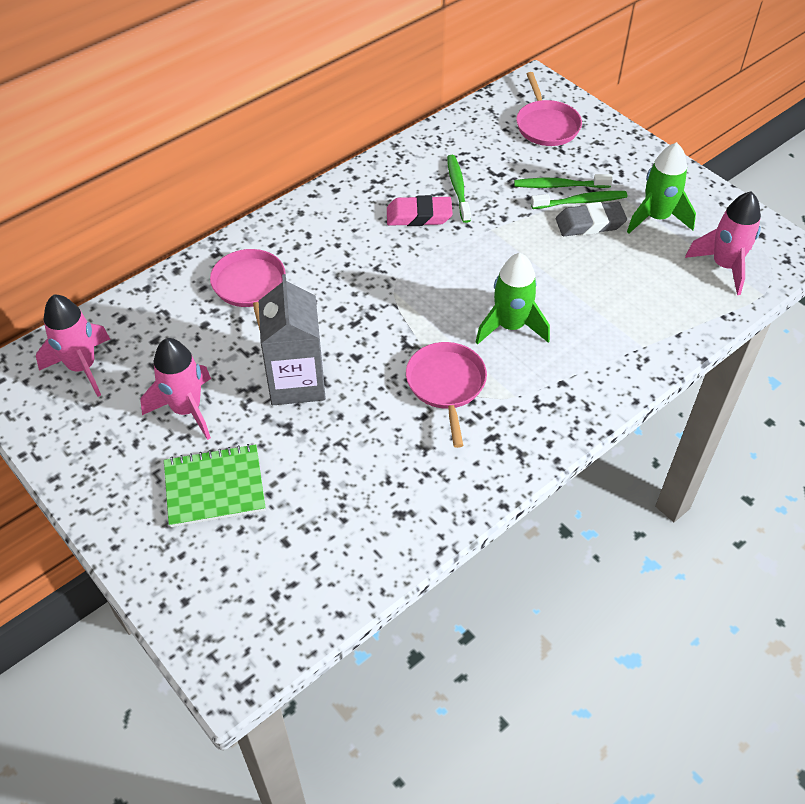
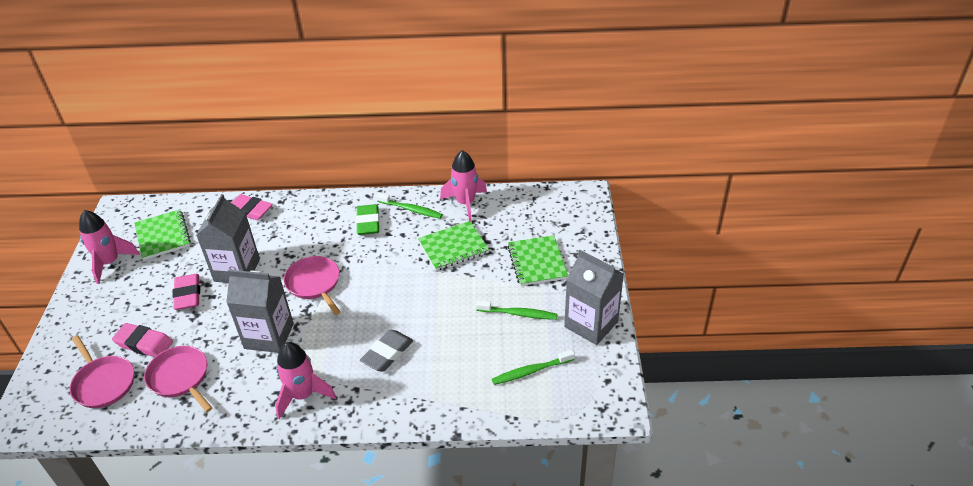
green eraser: 0 -> 1
green notebook: 1 -> 3
green rocket: 2 -> 0
grey carton: 1 -> 3
pink eraser: 1 -> 3

